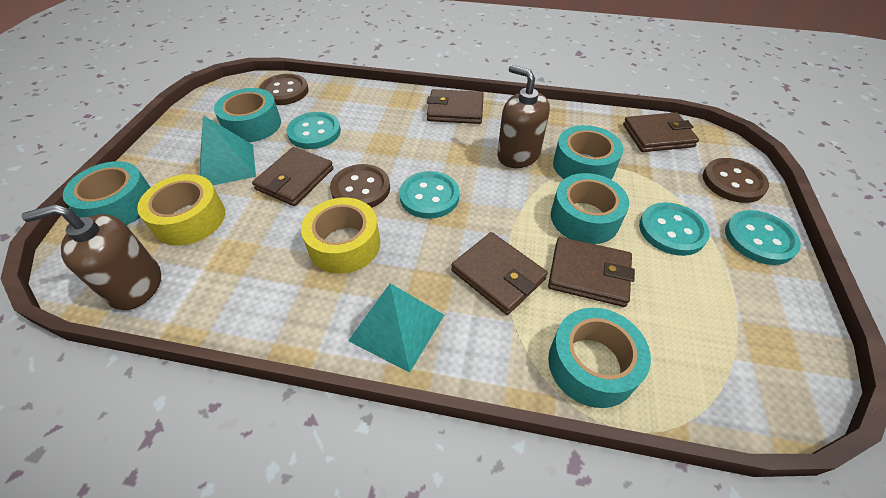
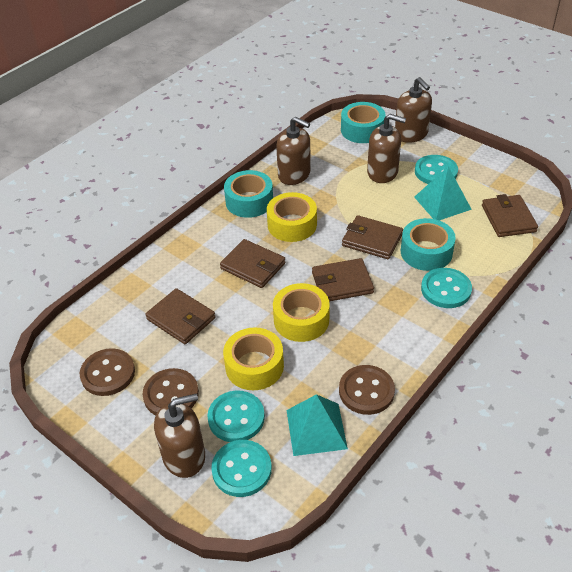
brown soap dispenser: 2 -> 4
turquoise tape: 5 -> 3
yellow tape: 2 -> 3

